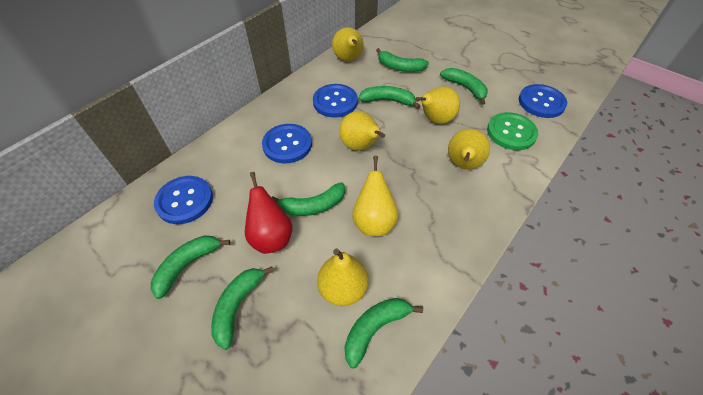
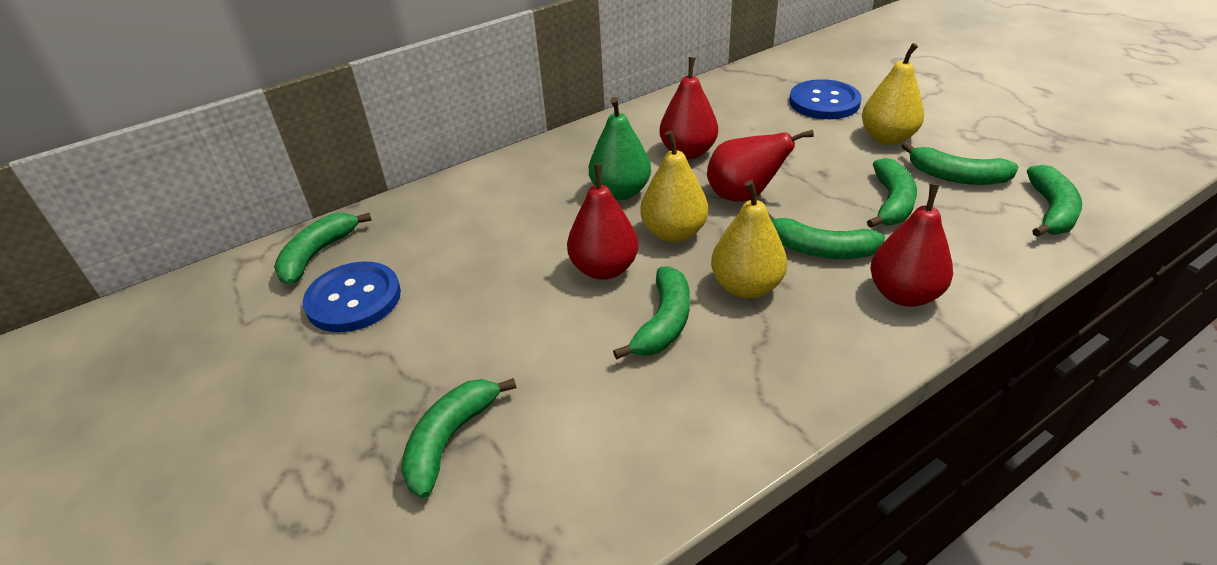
blue button: 4 -> 2
green button: 1 -> 0
green pear: 0 -> 1
red pear: 1 -> 4
yellow pear: 6 -> 3

